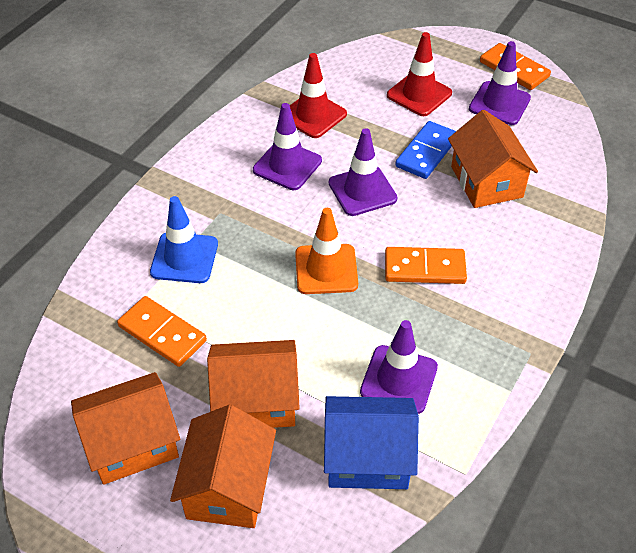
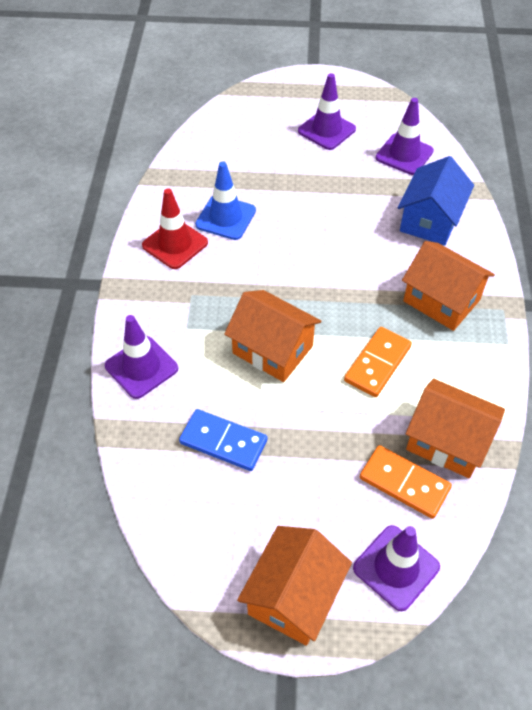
orange domino: 3 -> 2
orange traffic cone: 1 -> 0
red traffic cone: 2 -> 1

